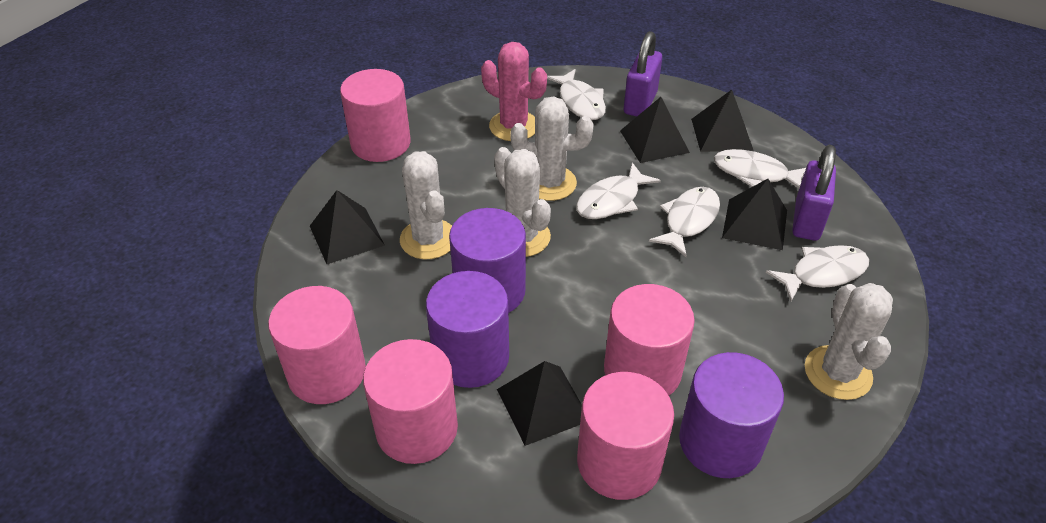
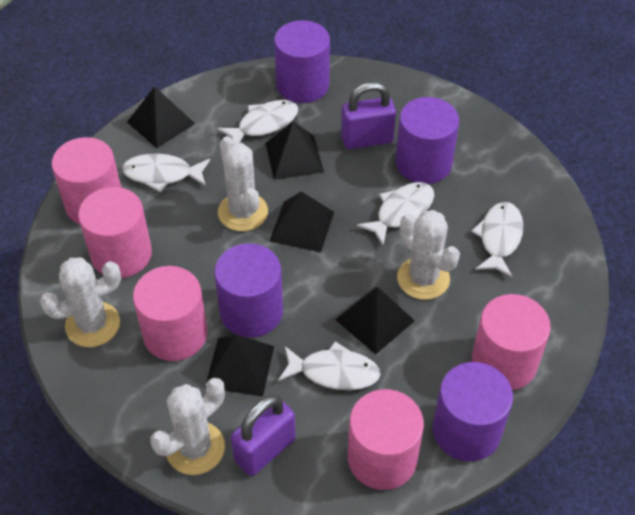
pink cactus: 1 -> 0
purple cylinder: 3 -> 4

